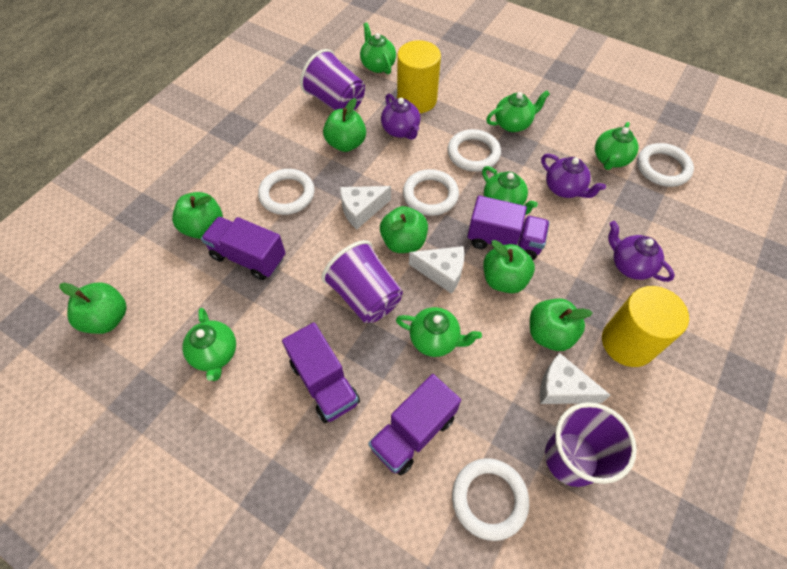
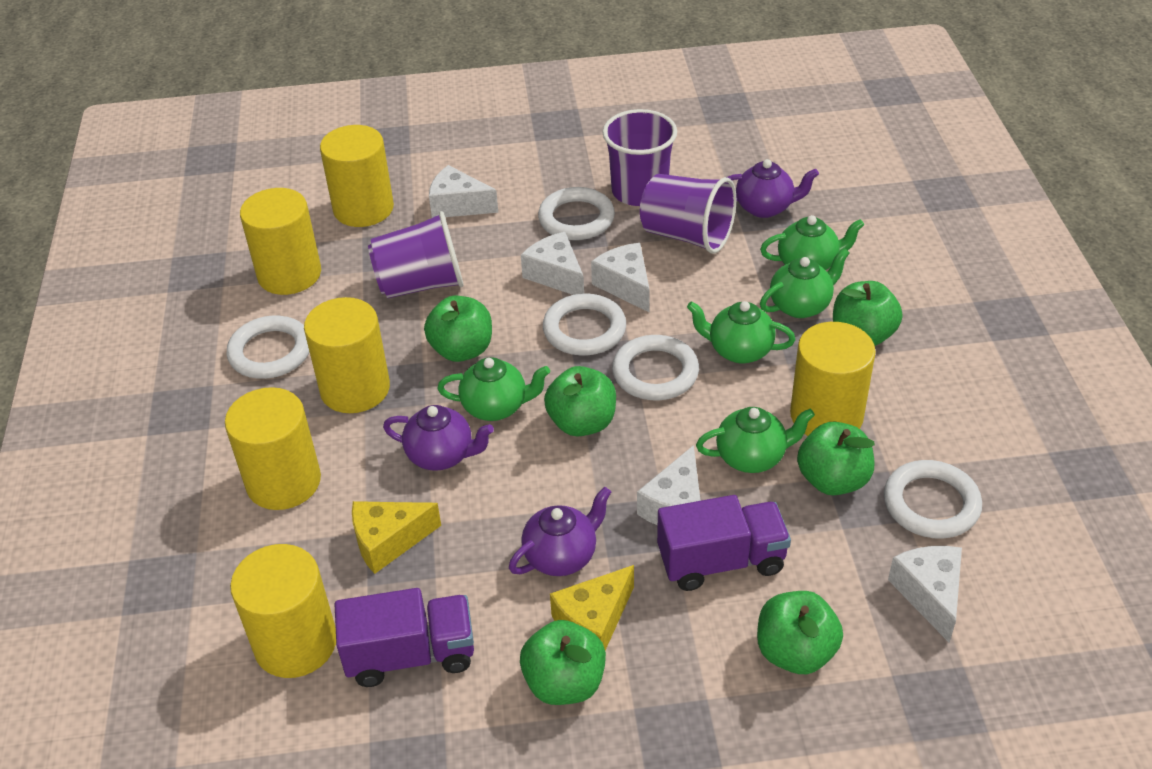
green teapot: 6 -> 5
purple truck: 4 -> 2
white cheese: 3 -> 5
yellow cheese: 0 -> 2
yellow cylinder: 2 -> 6

